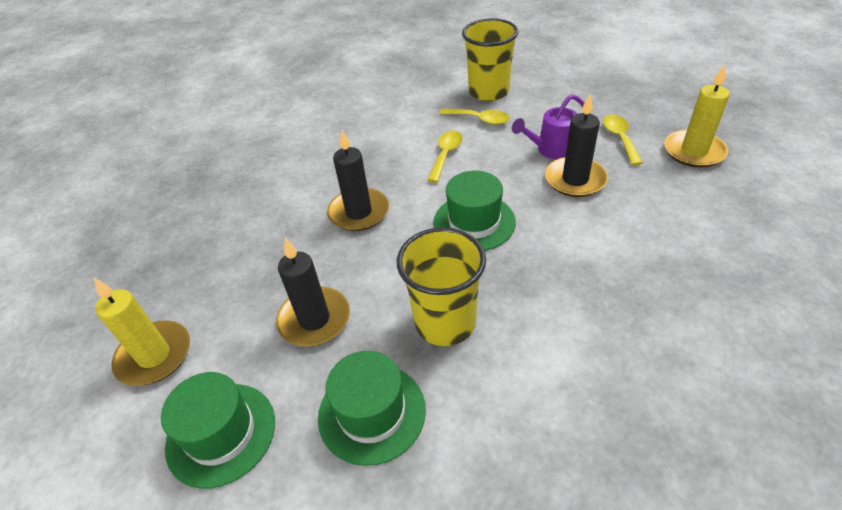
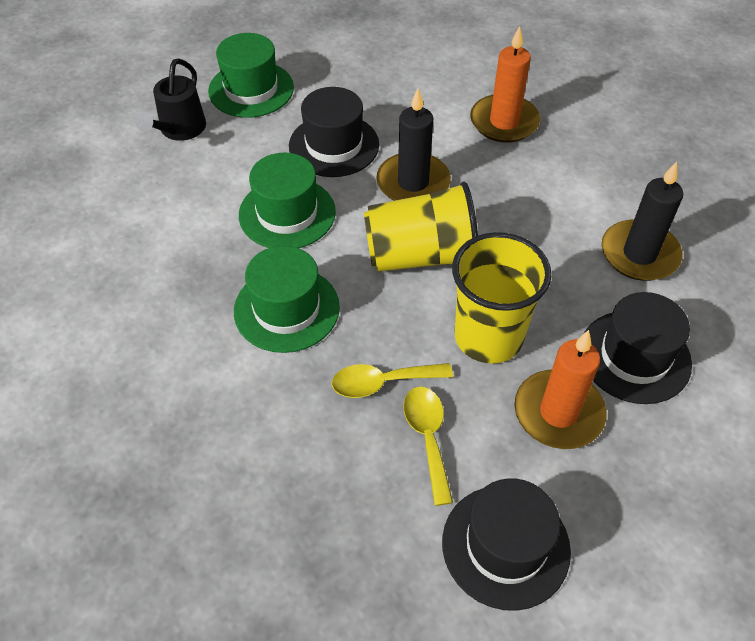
black candle: 3 -> 2
black hat: 0 -> 3
black watering can: 0 -> 1
orange candle: 0 -> 2
purple watering can: 1 -> 0
yellow candle: 2 -> 0
yellow spoon: 3 -> 2

